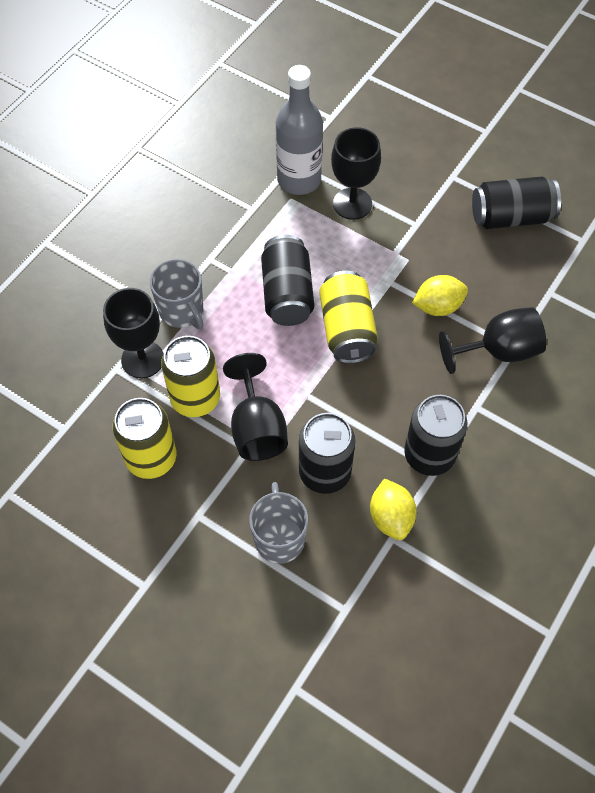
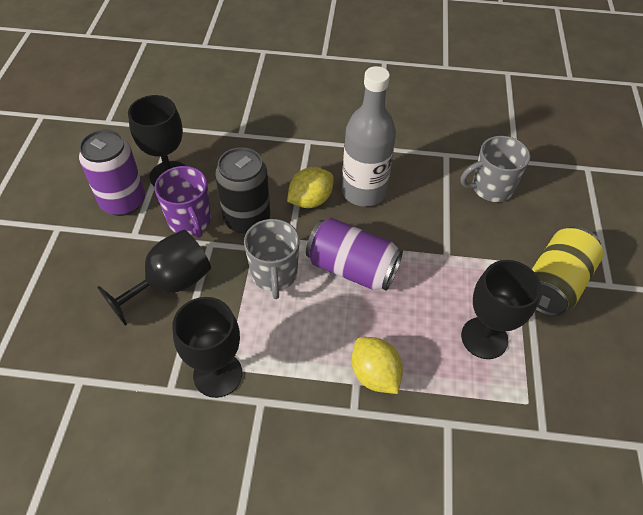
black can: 4 -> 1
purple can: 0 -> 2
purple mug: 0 -> 1
yellow can: 3 -> 1

